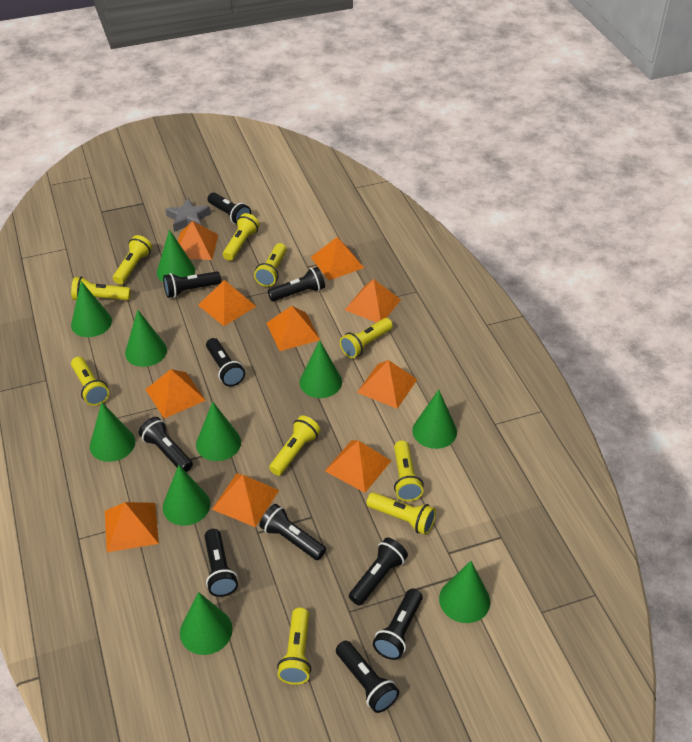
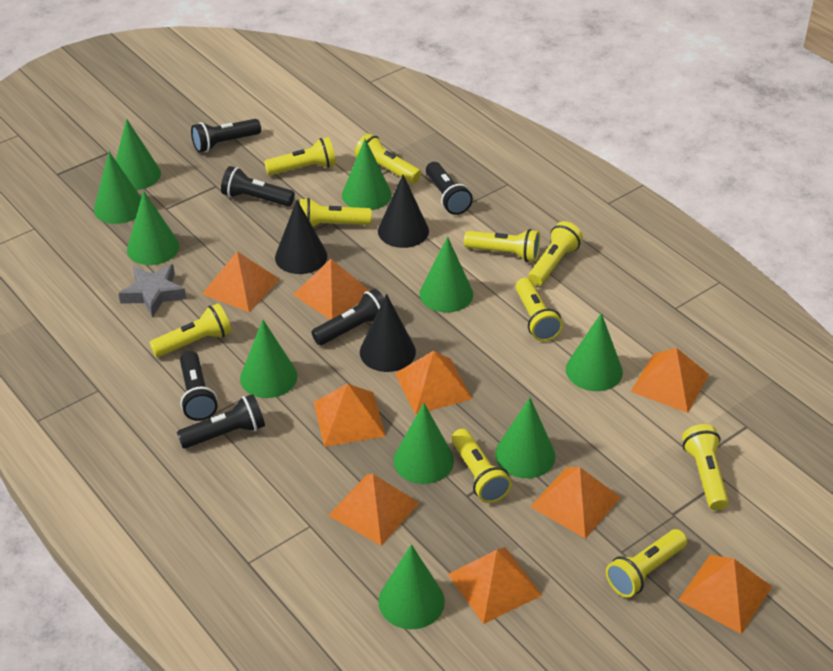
black cone: 0 -> 3
black flashlight: 10 -> 6
orange pyramid: 10 -> 9

